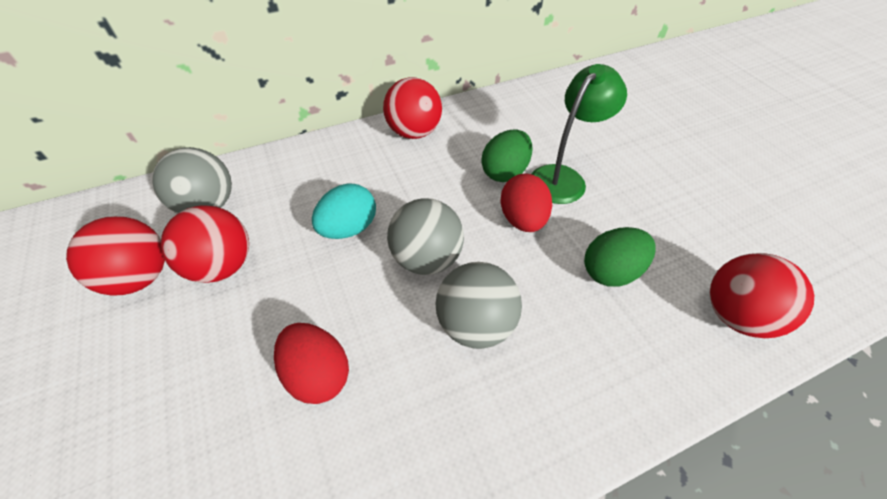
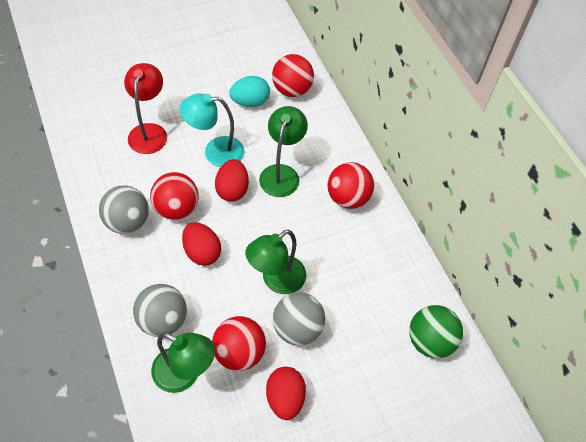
green ball: 0 -> 1
green egg: 2 -> 0
green lamp: 1 -> 3
red egg: 2 -> 3
red lamp: 0 -> 1
turquoise lamp: 0 -> 1

